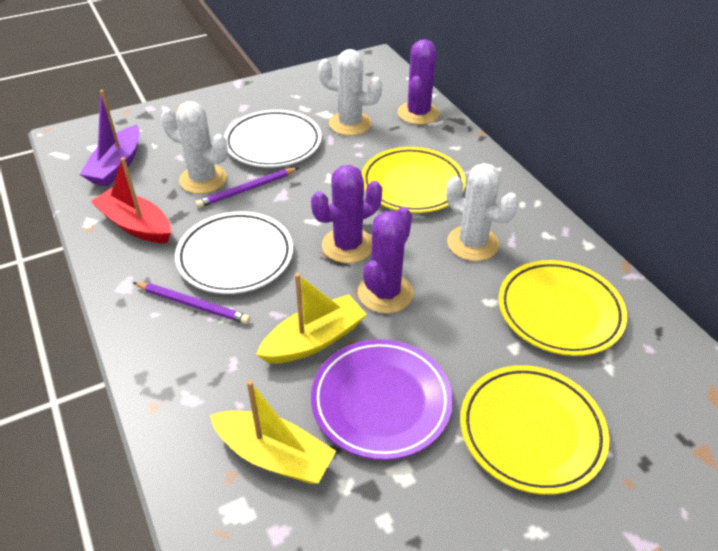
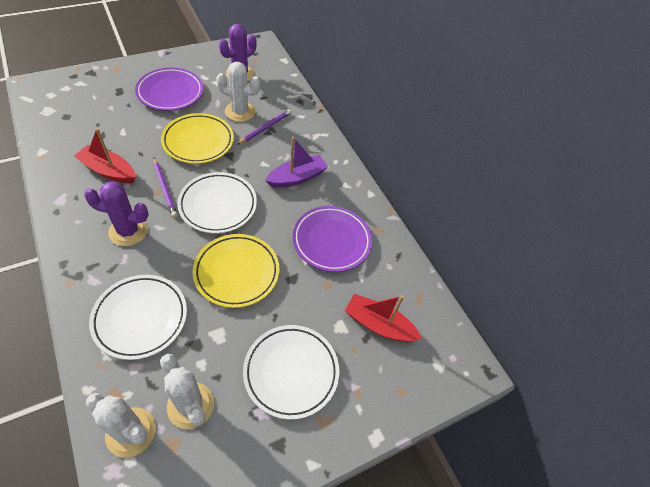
purple cactus: 3 -> 2
purple plate: 1 -> 2
red boat: 1 -> 2
white plate: 2 -> 3
yellow boat: 2 -> 0
yellow plate: 3 -> 2

